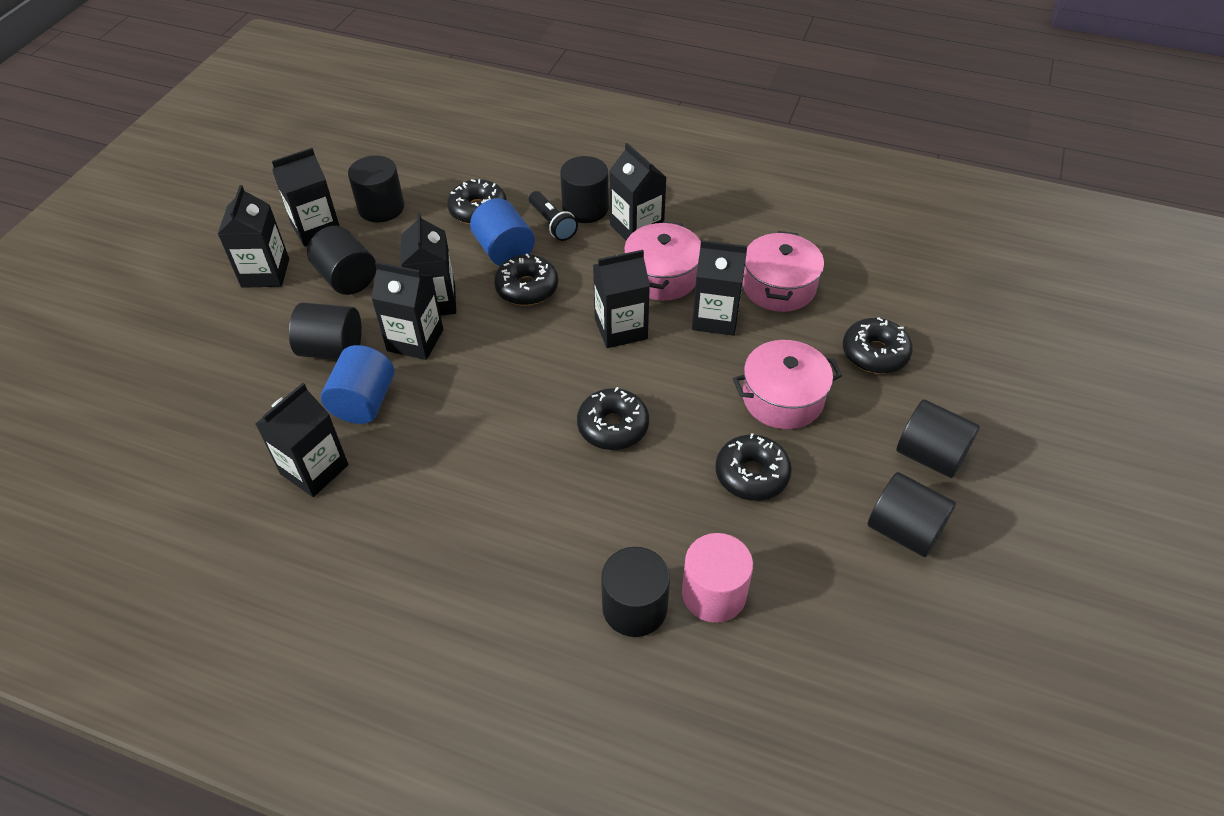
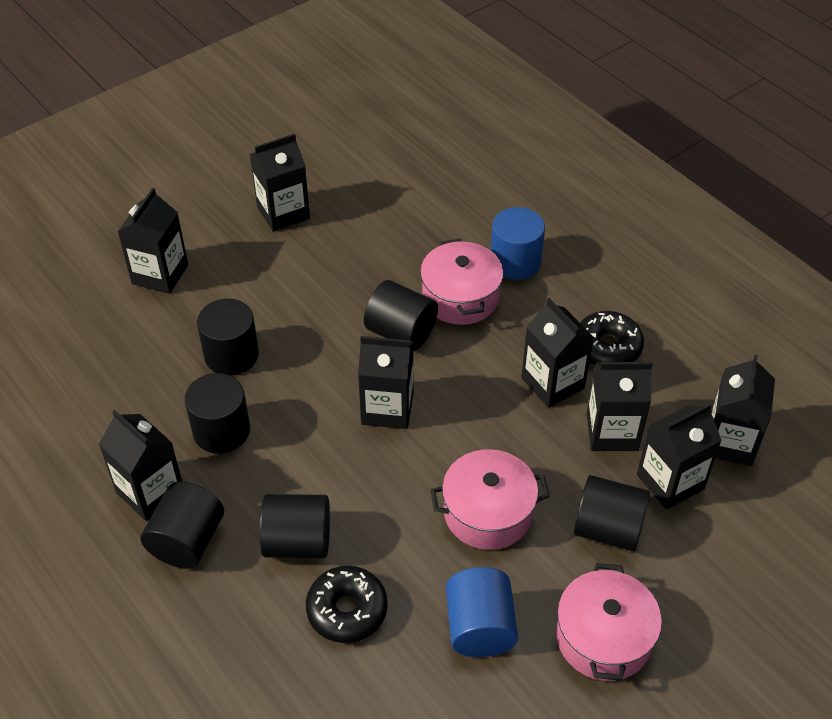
black cylinder: 7 -> 6
black donut: 5 -> 2
black flashlight: 1 -> 0
pink cylinder: 1 -> 0

